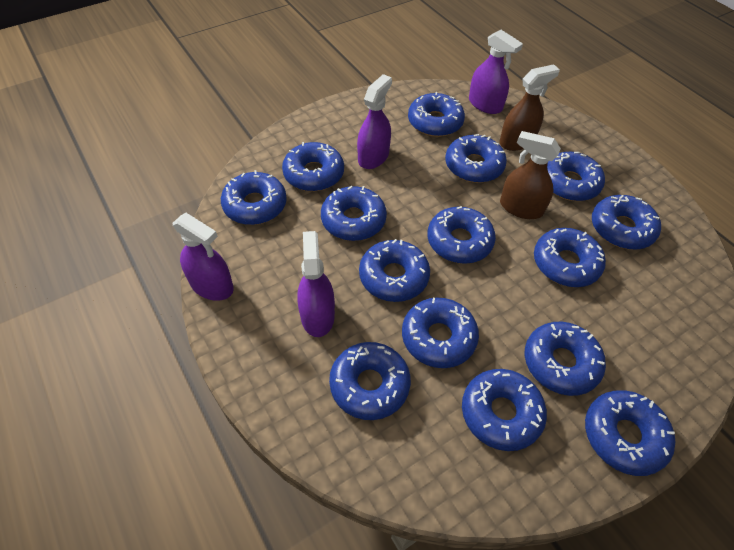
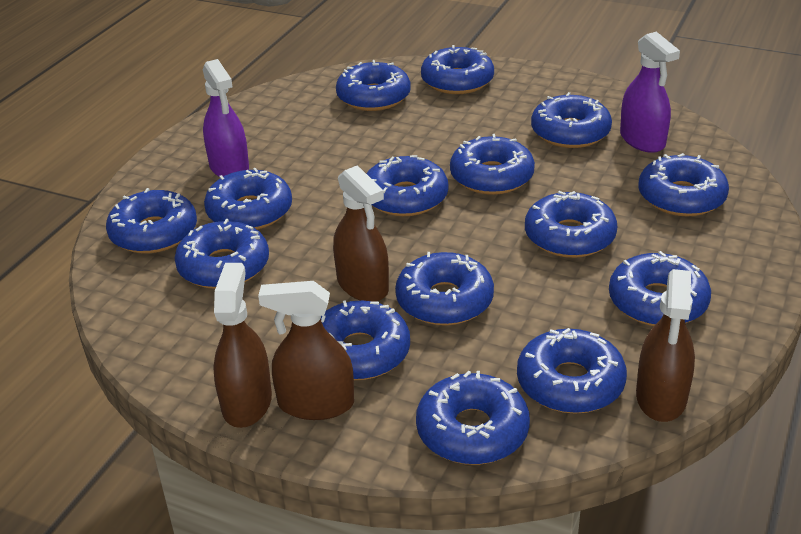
brown spray bottle: 2 -> 4
purple spray bottle: 4 -> 2

